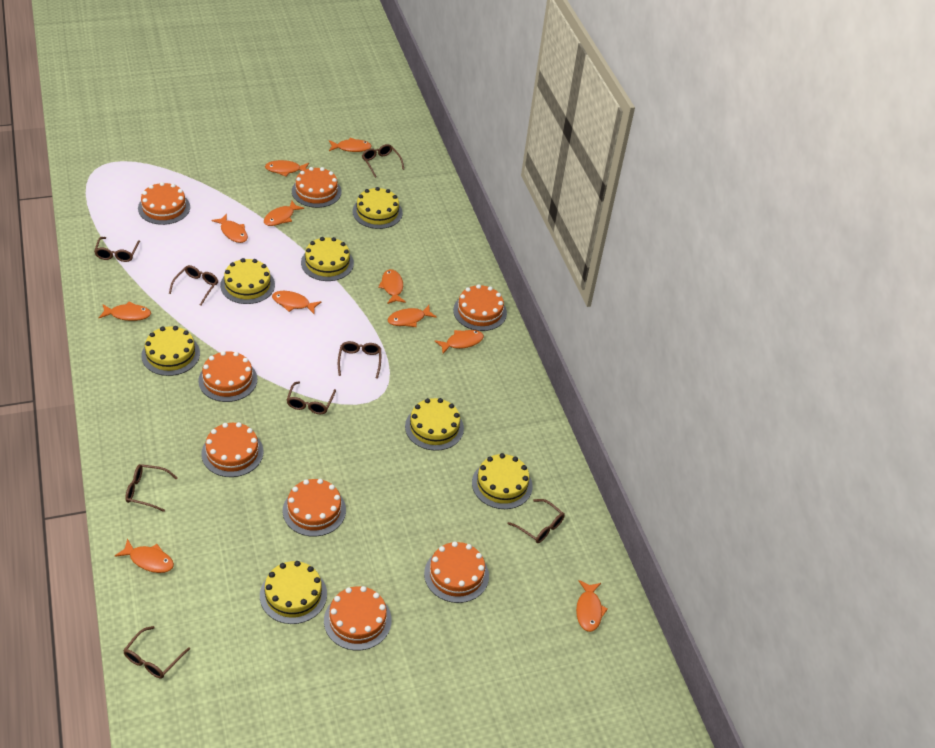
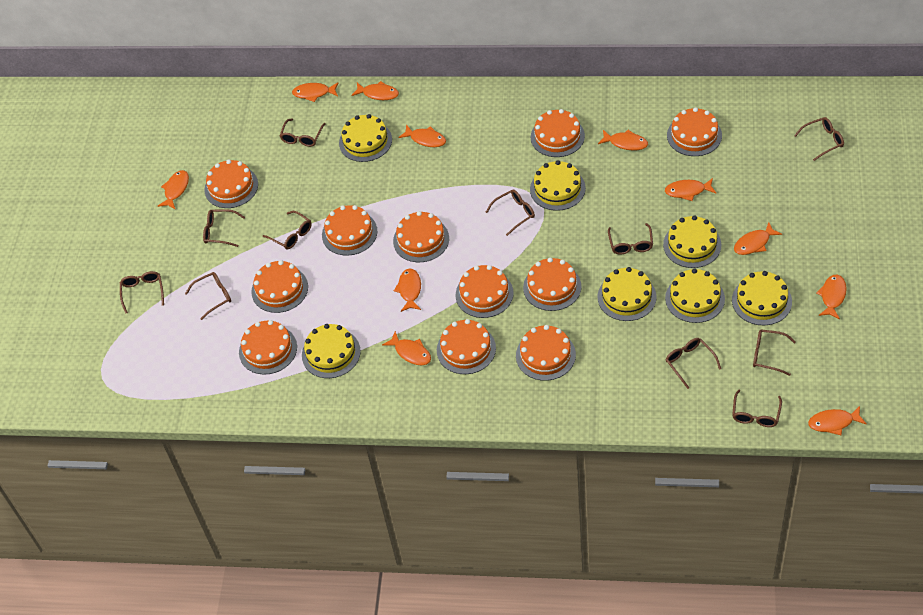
brown glasses: 8 -> 11
orange cake: 8 -> 11

